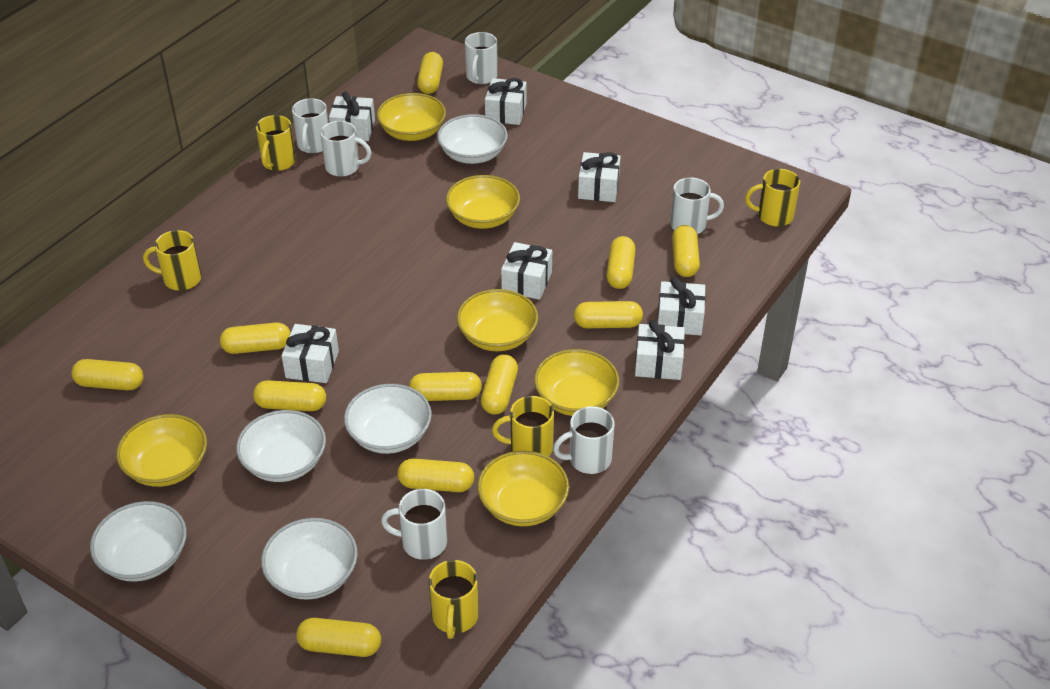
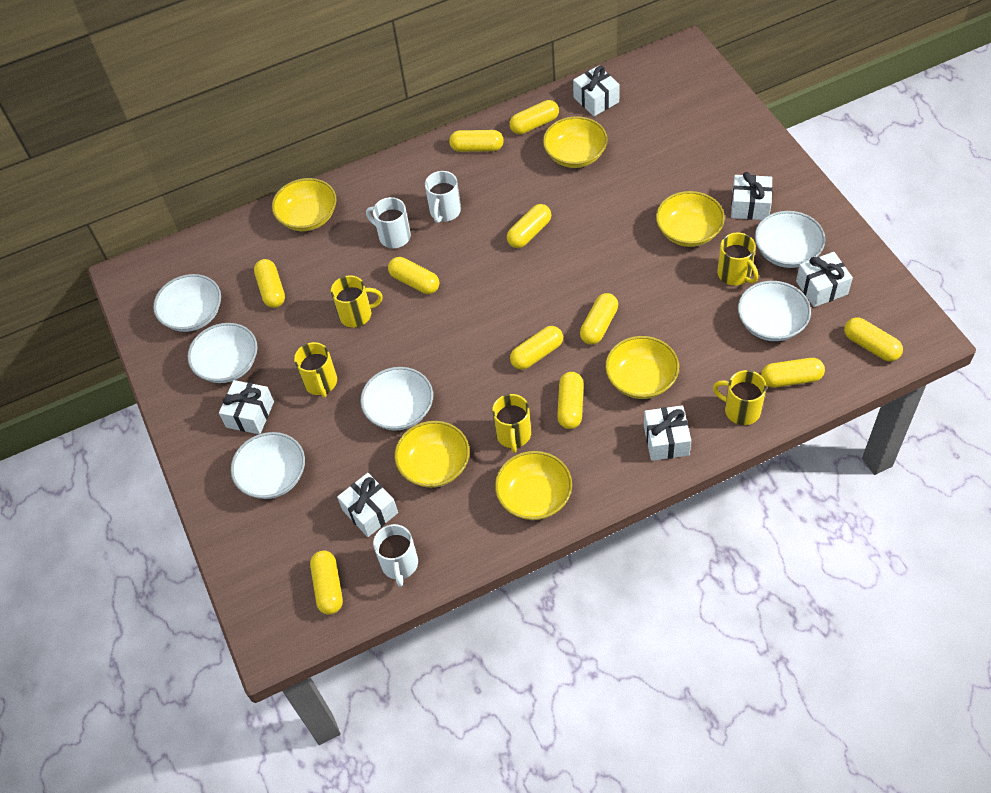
white bowl: 5 -> 6
white gift: 7 -> 6
white mug: 6 -> 3

